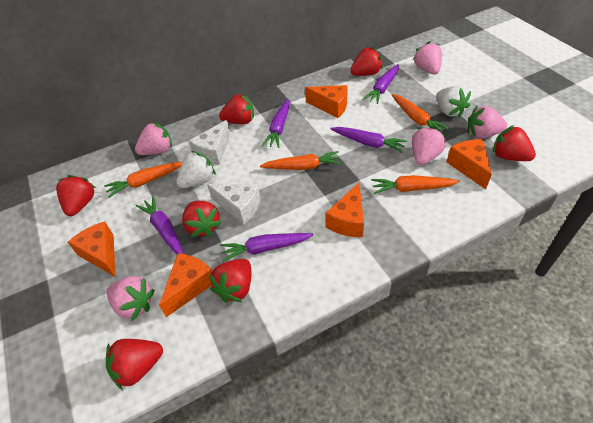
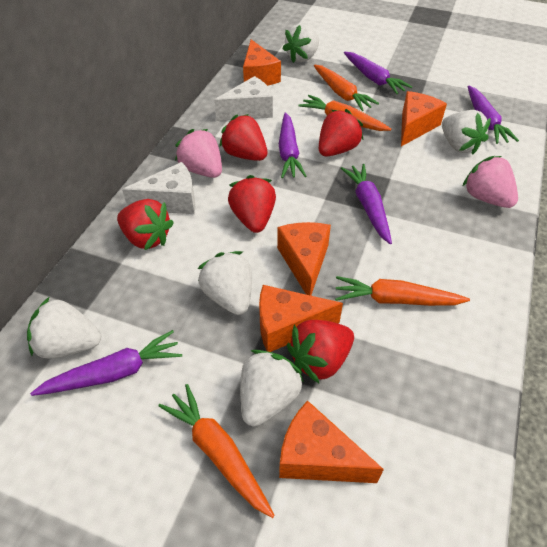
pink strawberry: 5 -> 2
red strawberry: 7 -> 5
white strawberry: 2 -> 5

